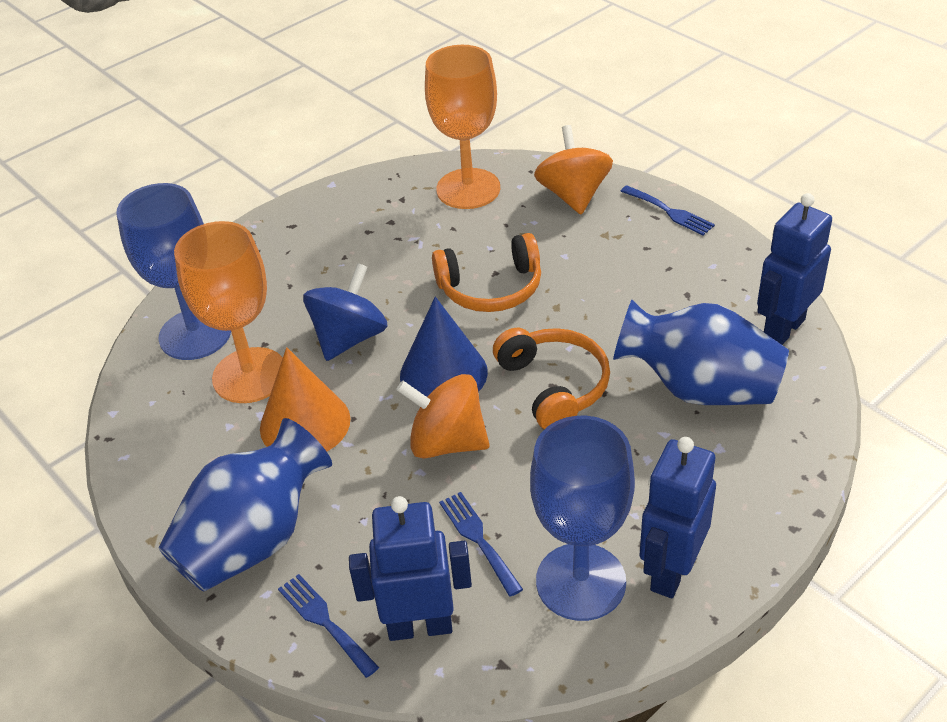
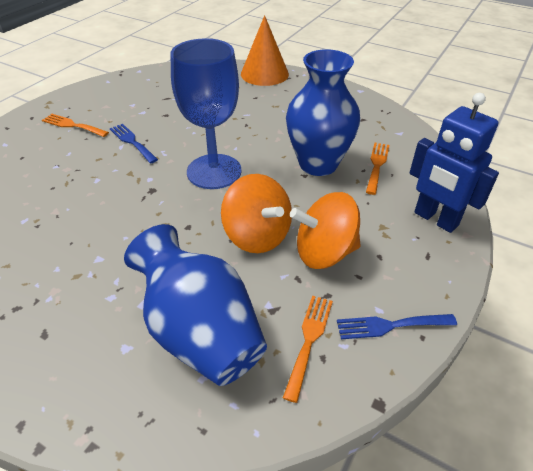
blue cone: 1 -> 0
blue fork: 3 -> 2
blue goblet: 2 -> 1
blue robot: 3 -> 1
blue spinning top: 1 -> 0
orange fork: 0 -> 3
orange goblet: 2 -> 0
orange headphones: 2 -> 0

